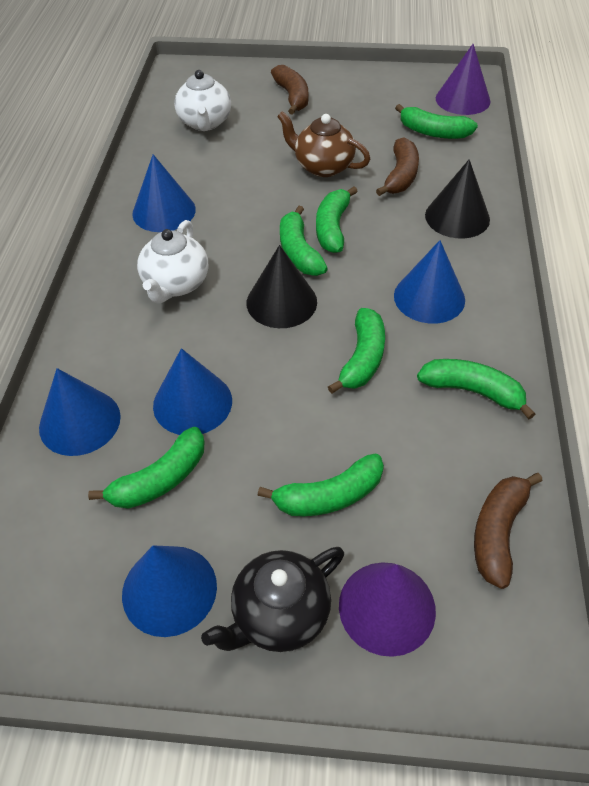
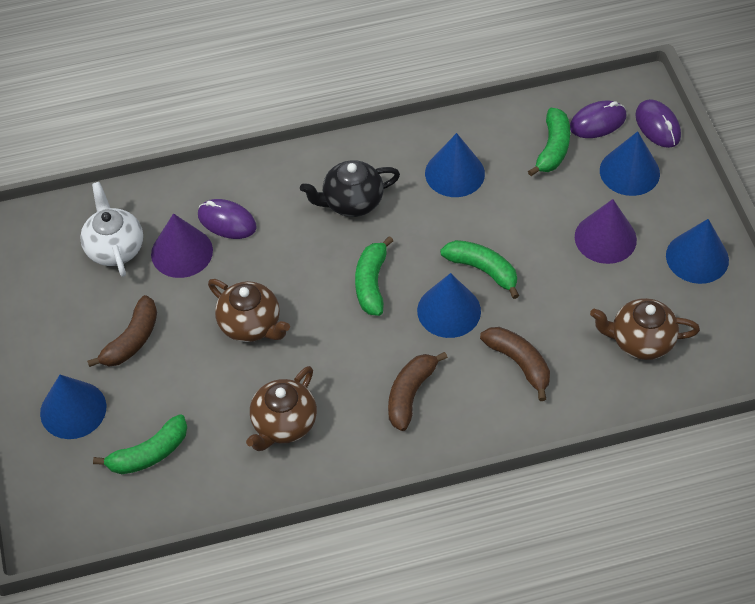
black cone: 2 -> 0
brown teapot: 1 -> 3
green banana: 7 -> 4
purple mouse: 0 -> 3
white teapot: 2 -> 1

